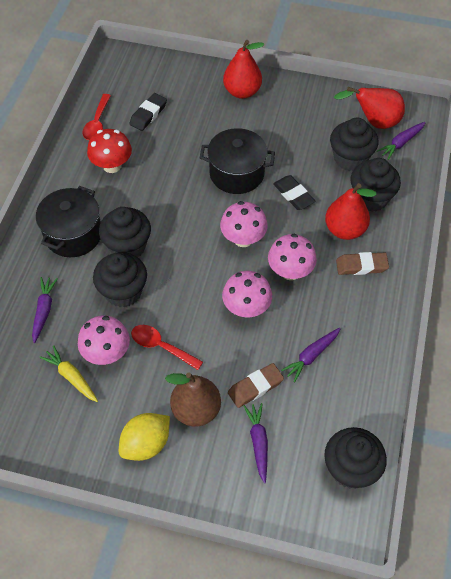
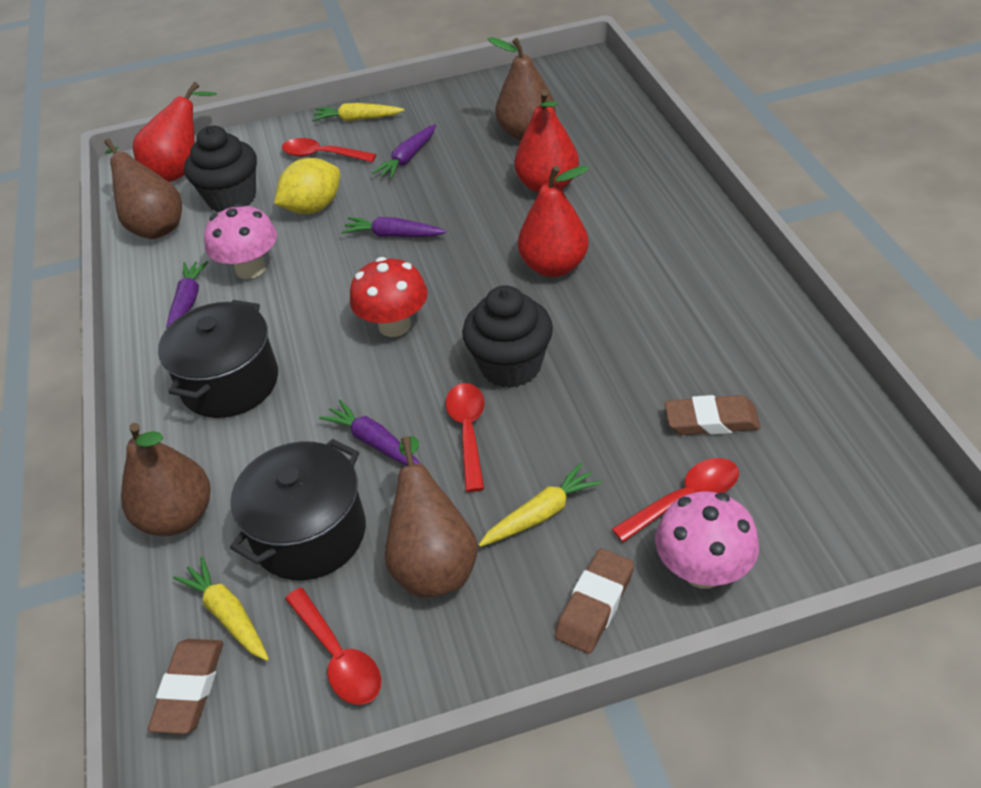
black cupcake: 5 -> 2
black eraser: 2 -> 0
brown eraser: 2 -> 3
brown pear: 1 -> 4
pink mushroom: 4 -> 2
red spoon: 2 -> 4
yellow carrot: 1 -> 3

